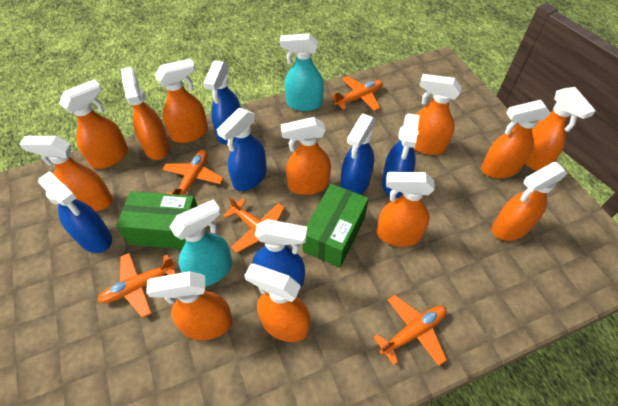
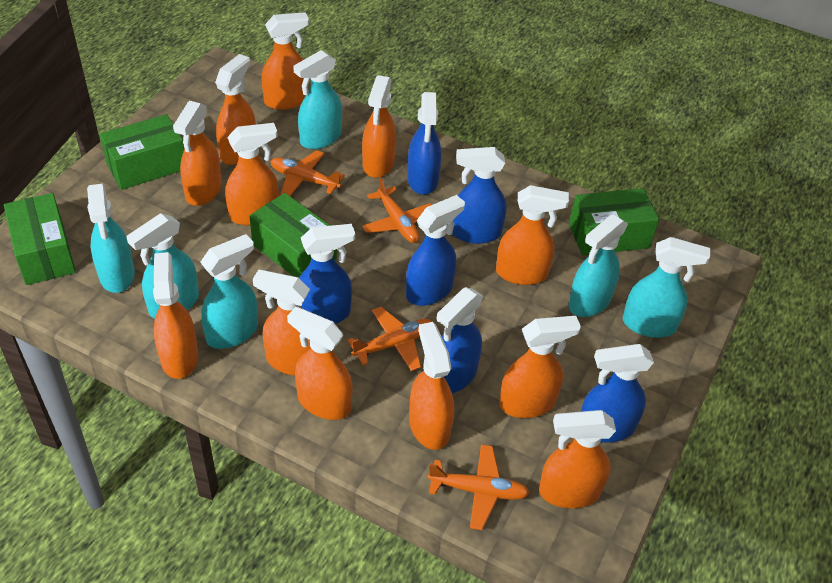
green box: 2 -> 4
orange plane: 5 -> 4
turquoise spray bottle: 2 -> 6

